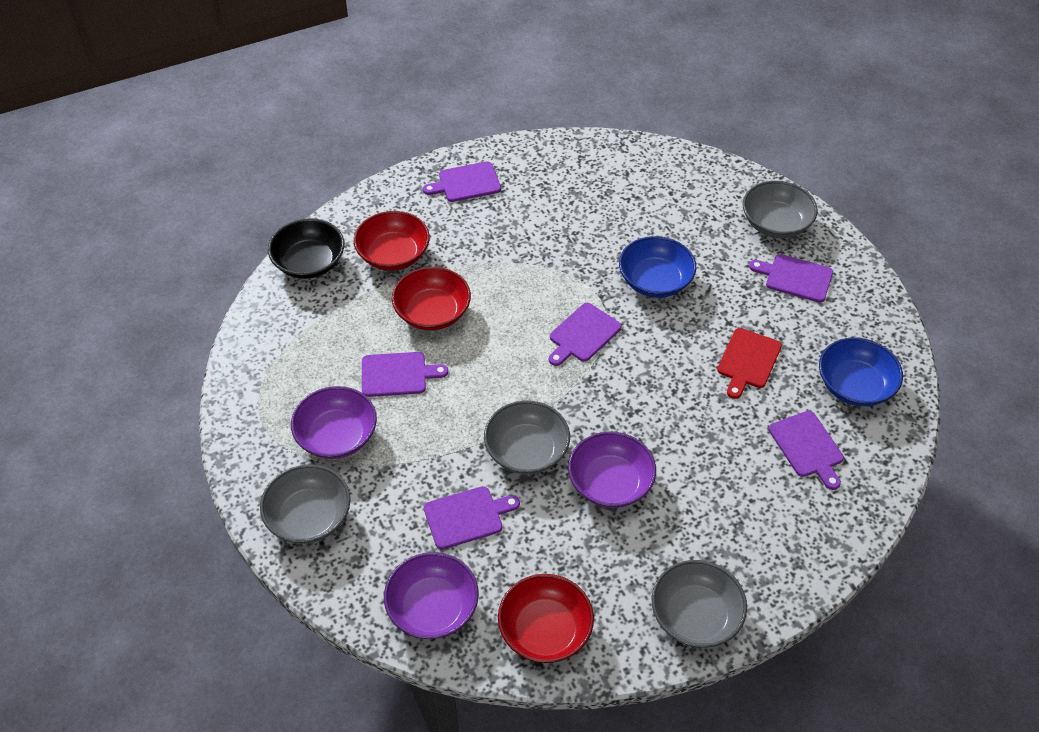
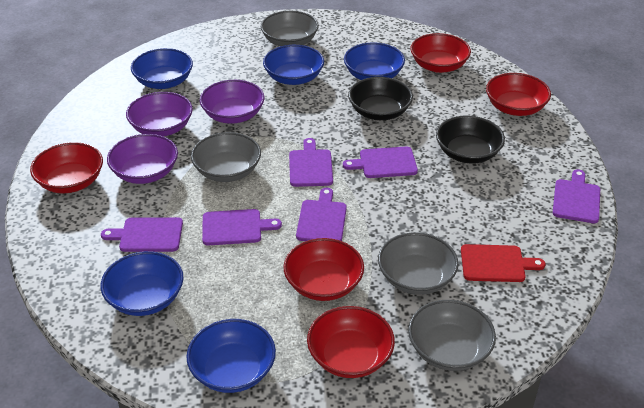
black bowl: 1 -> 2
blue bowl: 2 -> 5
red bowl: 3 -> 5

